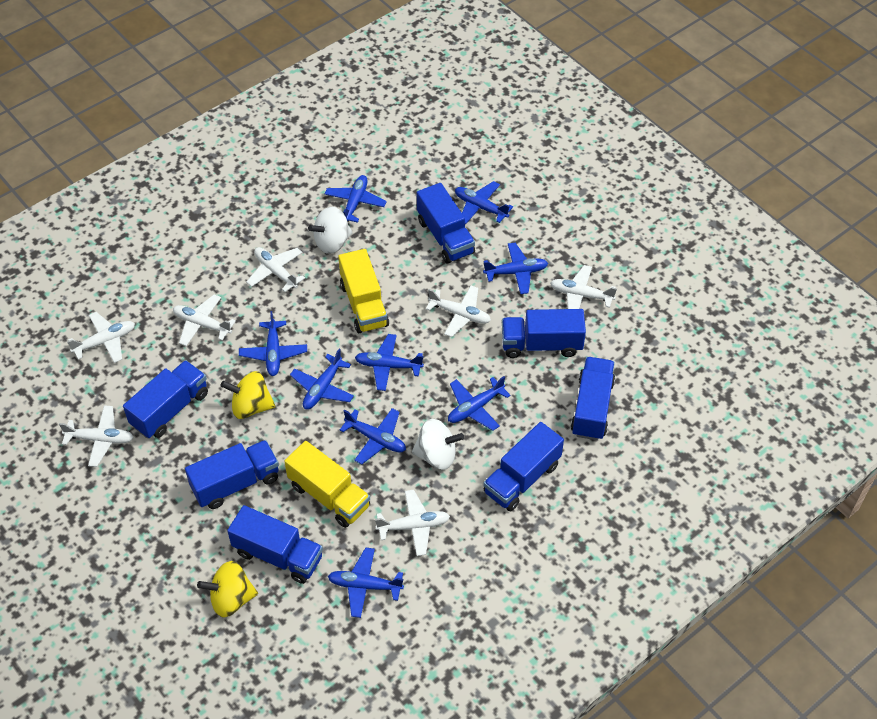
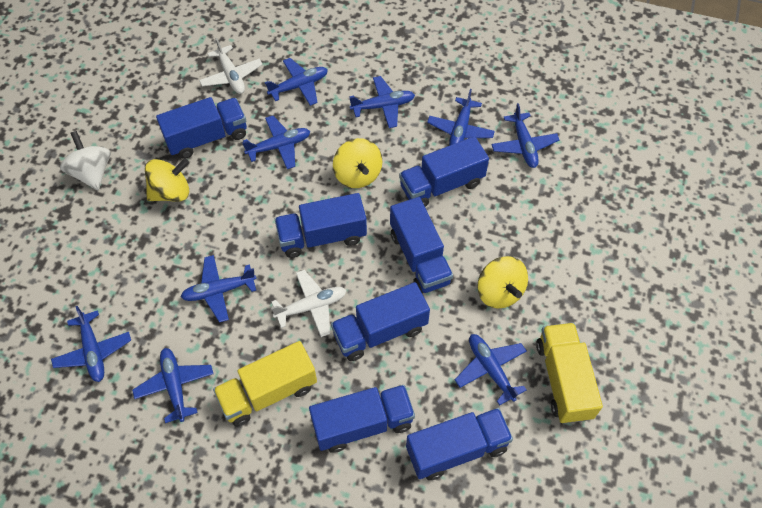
white plane: 7 -> 2
white spinning top: 2 -> 1
yellow spinning top: 2 -> 3

